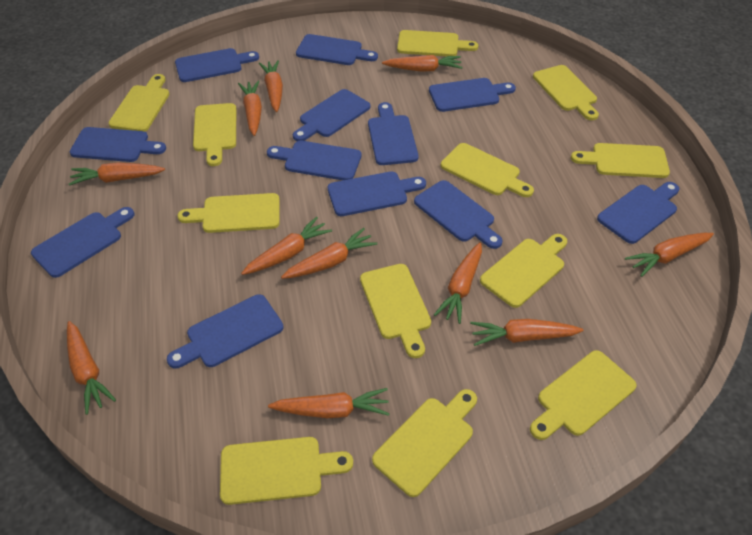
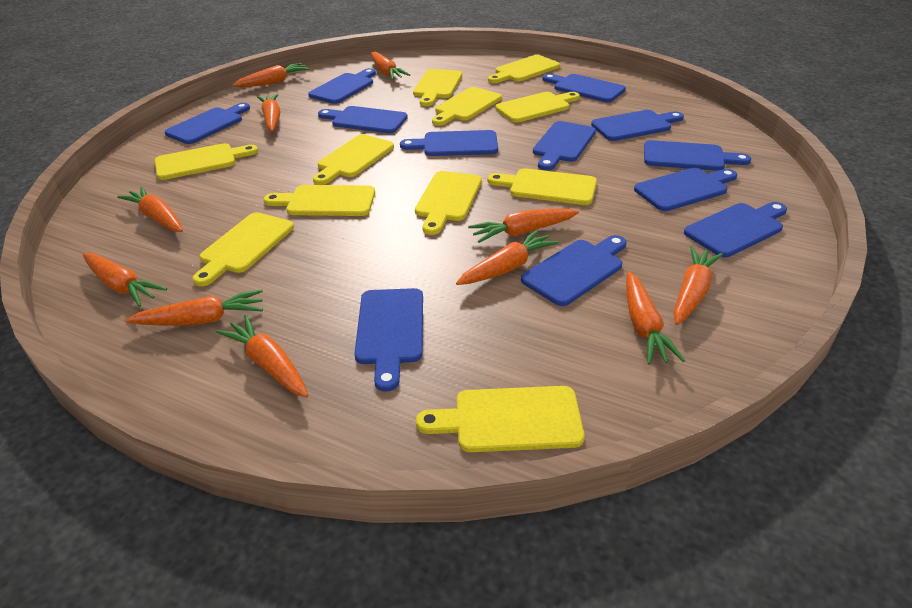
yellow cutting board: 12 -> 11

